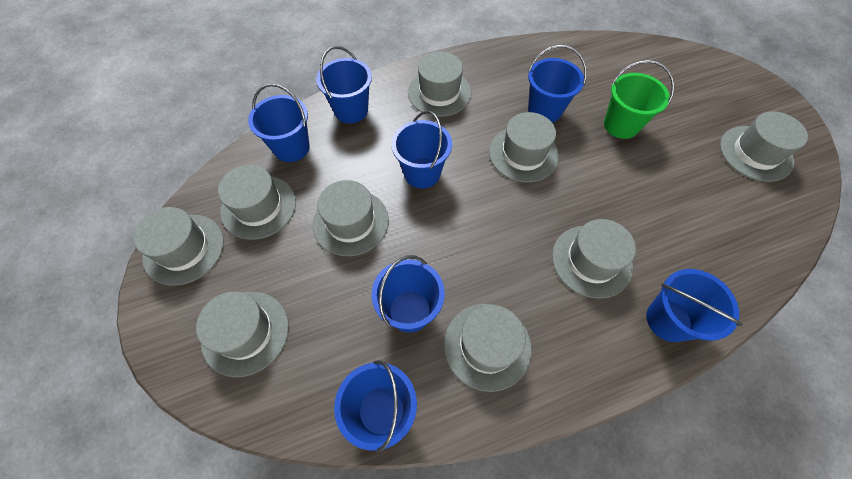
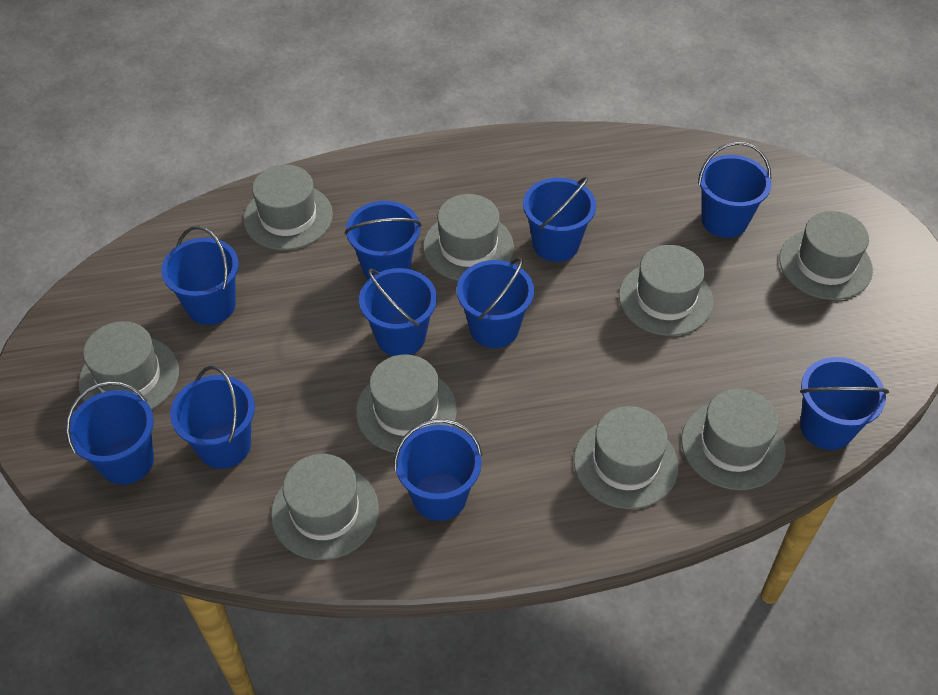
blue bucket: 7 -> 10
green bucket: 1 -> 0

